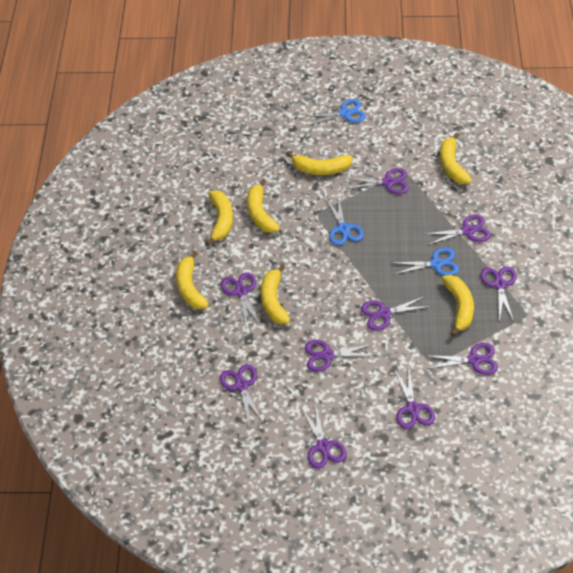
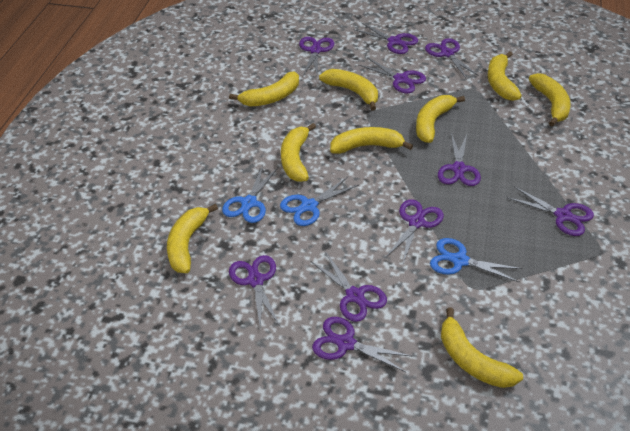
yellow banana: 7 -> 9

